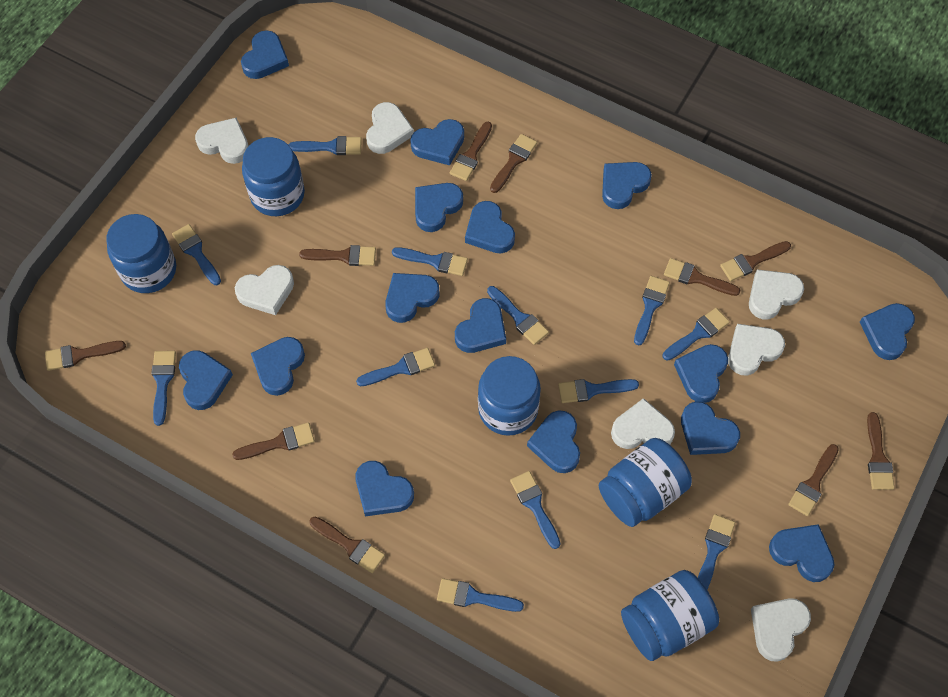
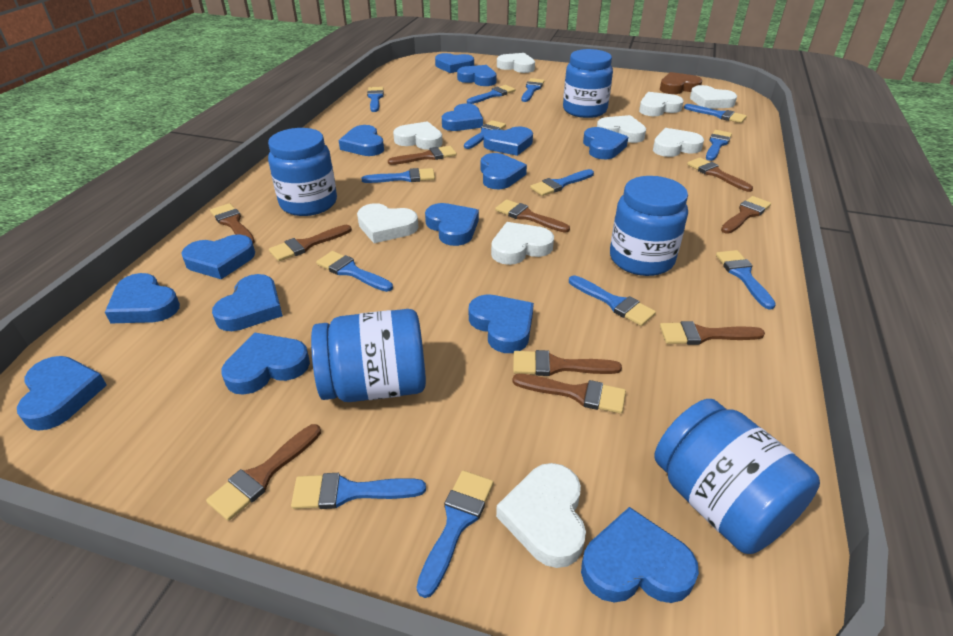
blue brush: 12 -> 13
brown heart: 0 -> 1
white heart: 7 -> 9

